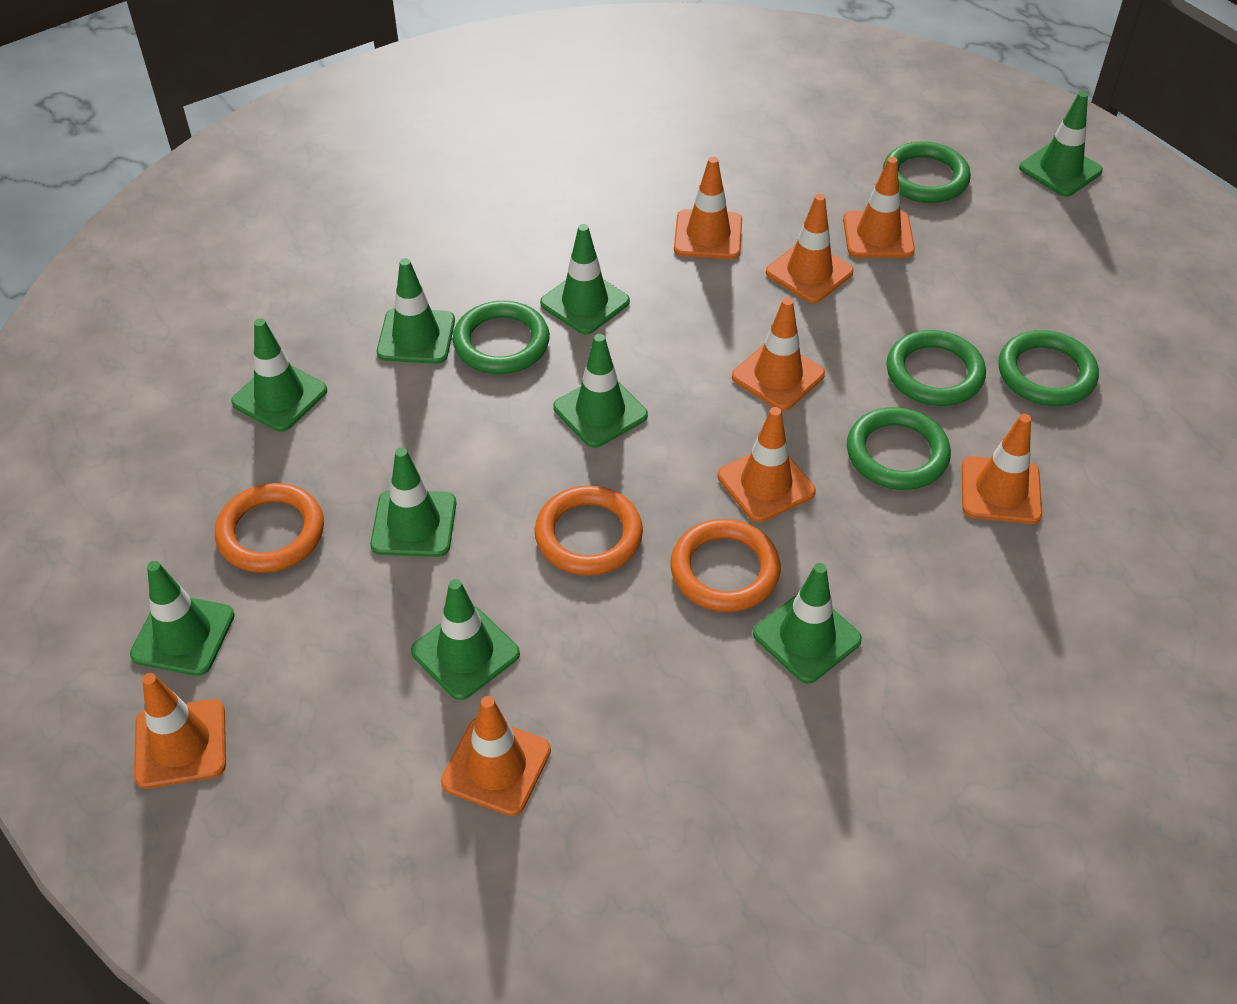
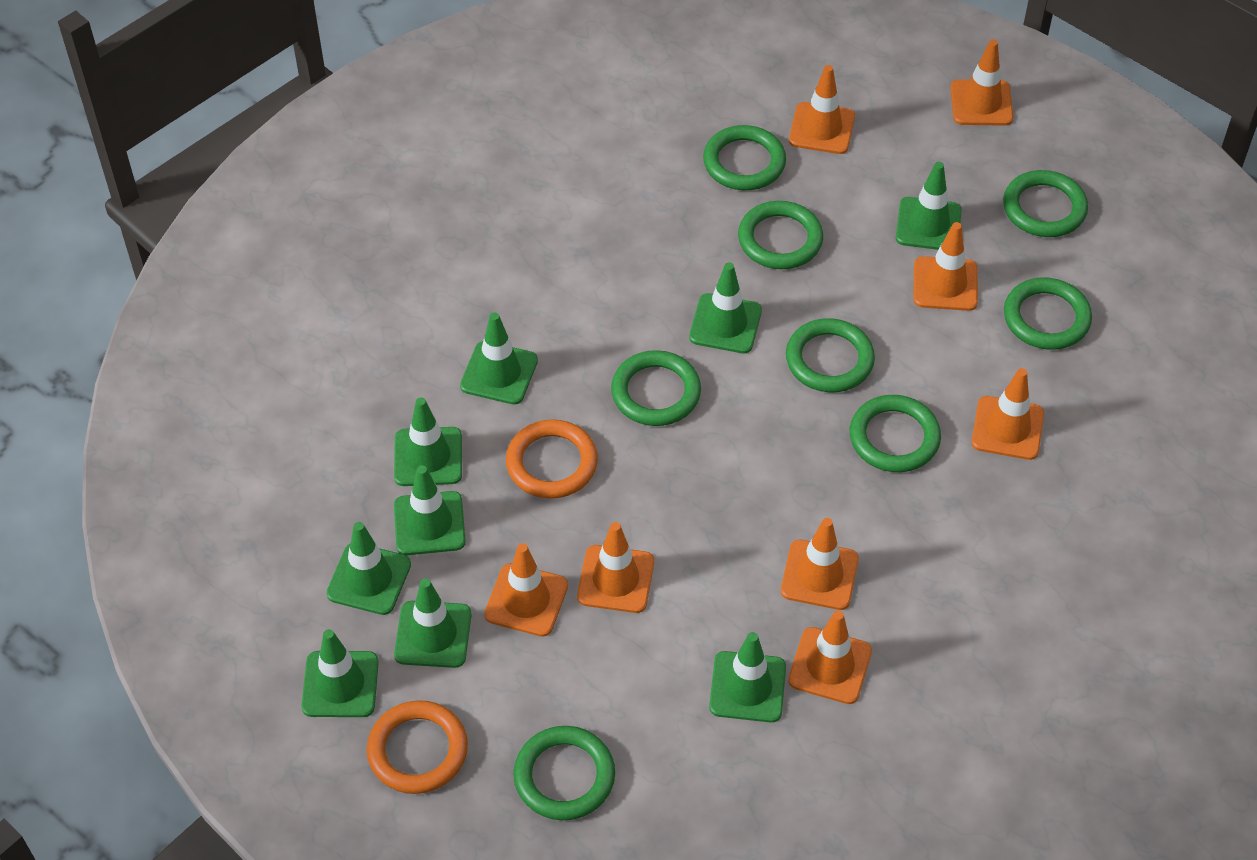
green ring: 5 -> 8
orange ring: 3 -> 2

